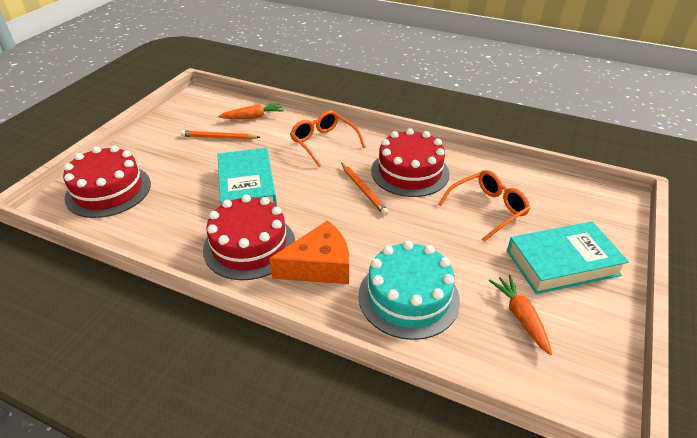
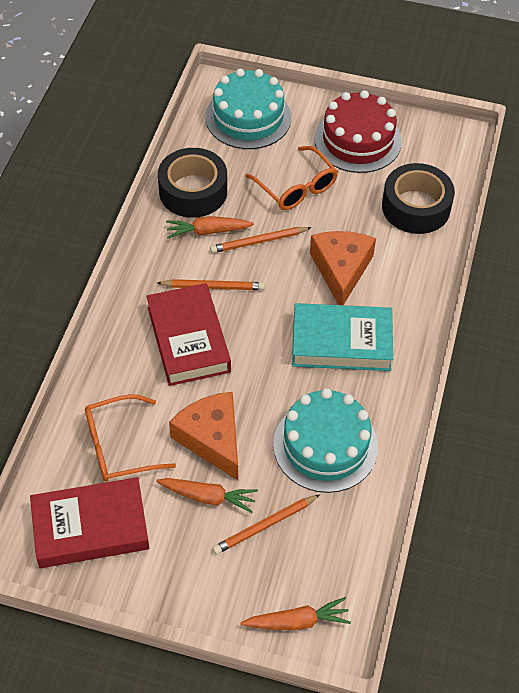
black tape: 0 -> 2
orange carrot: 2 -> 3
orange cheese: 1 -> 2
orange pencil: 2 -> 3
red book: 0 -> 2
red cake: 3 -> 1
turquoise book: 2 -> 1
turquoise cake: 1 -> 2

